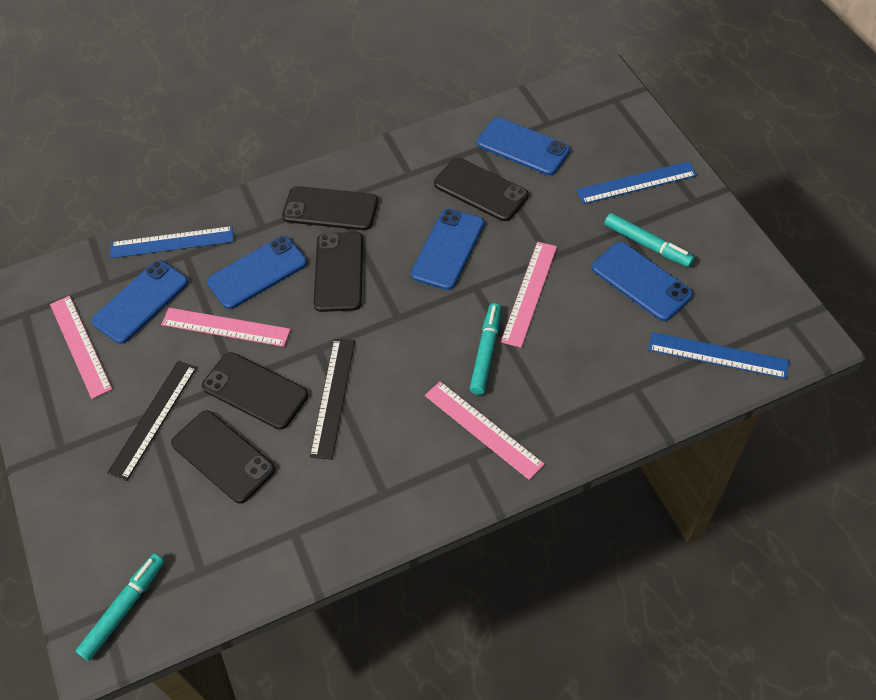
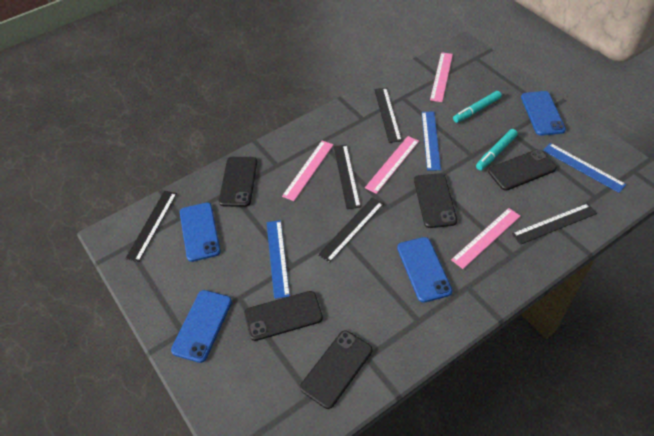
black ruler: 2 -> 5
blue phone: 5 -> 4
turquoise marker: 3 -> 2

